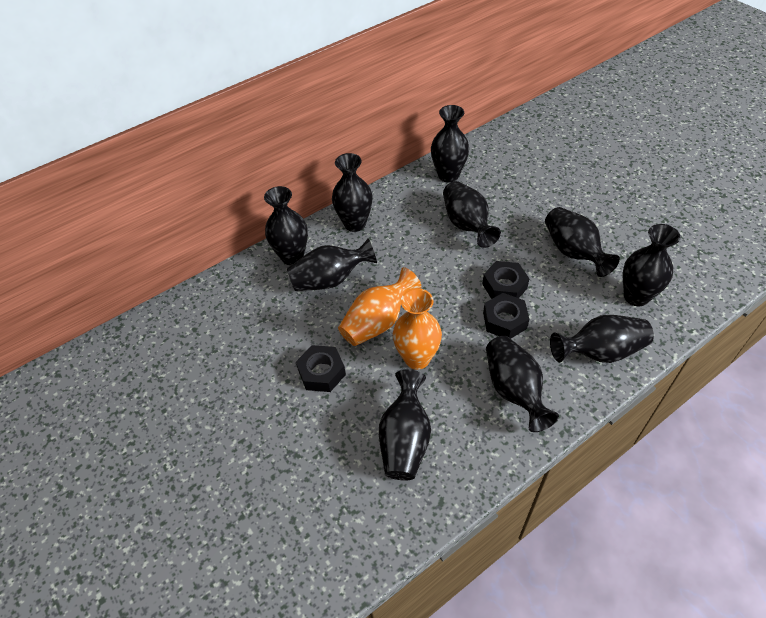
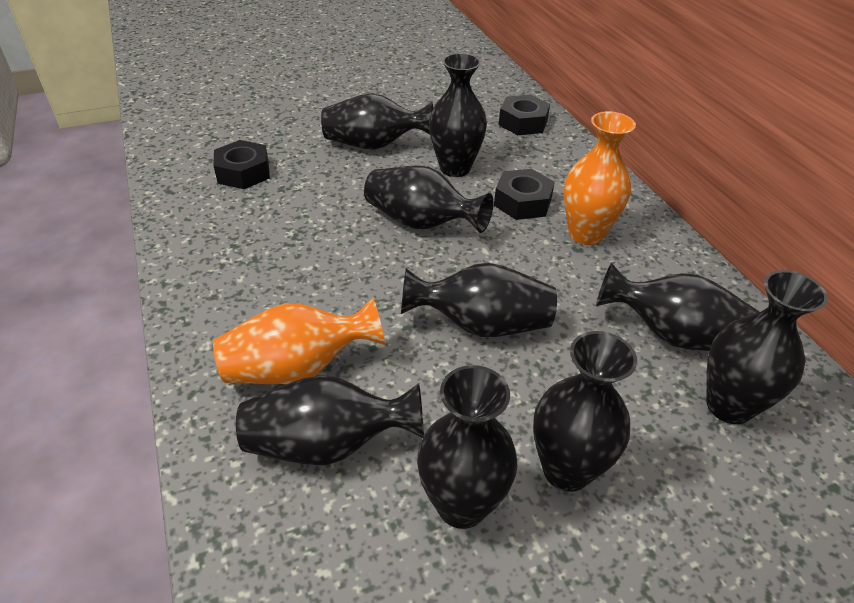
black vase: 10 -> 9

